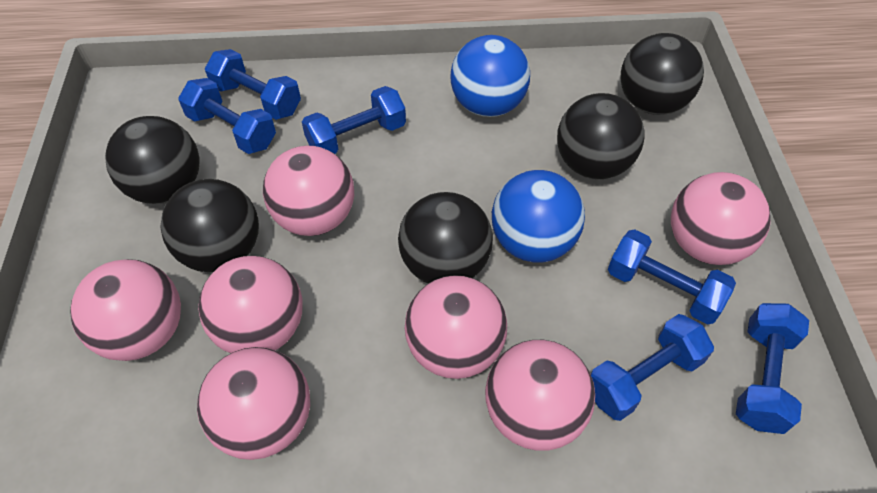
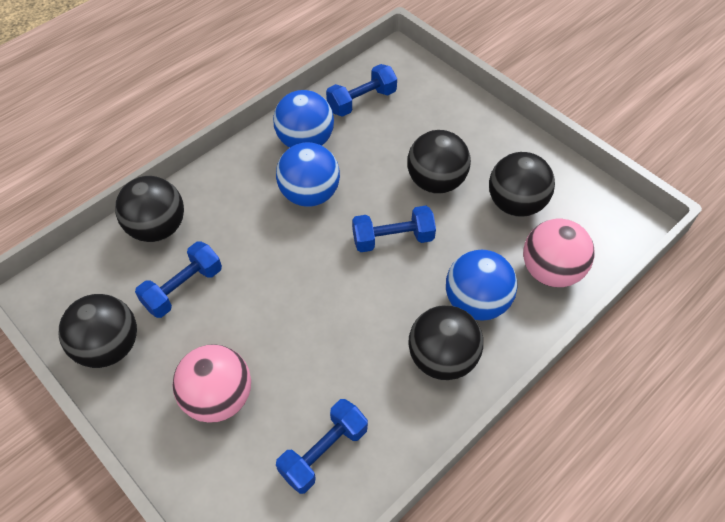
blue ball: 2 -> 3
blue dumbbell: 6 -> 4
pink ball: 7 -> 2

